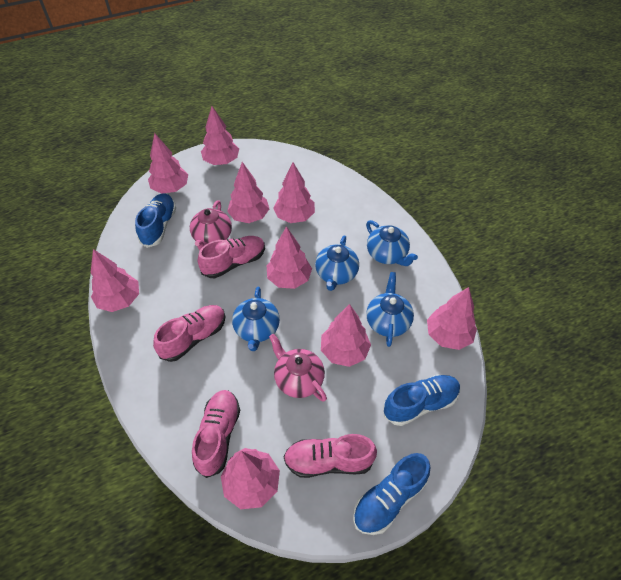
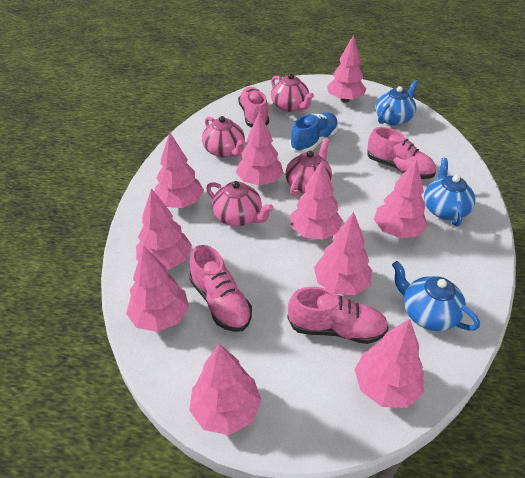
blue shoe: 3 -> 1
blue teapot: 4 -> 3
pink teapot: 2 -> 4
pink tree: 9 -> 10

